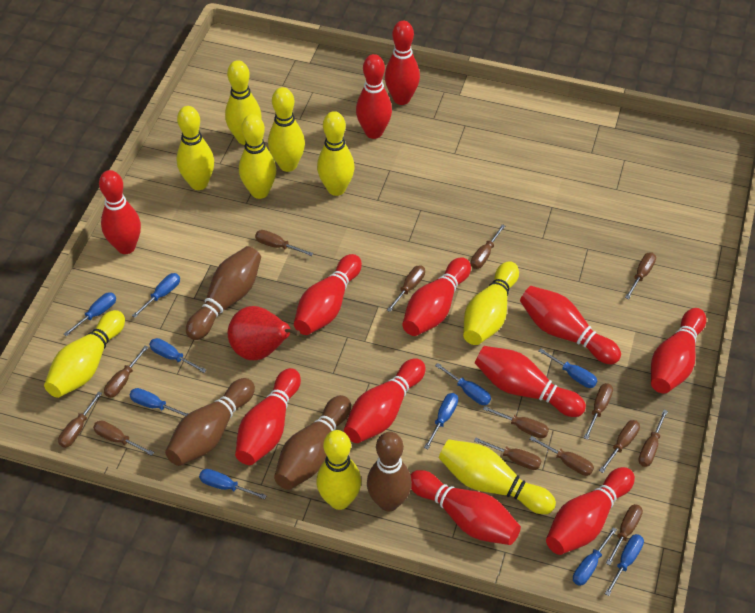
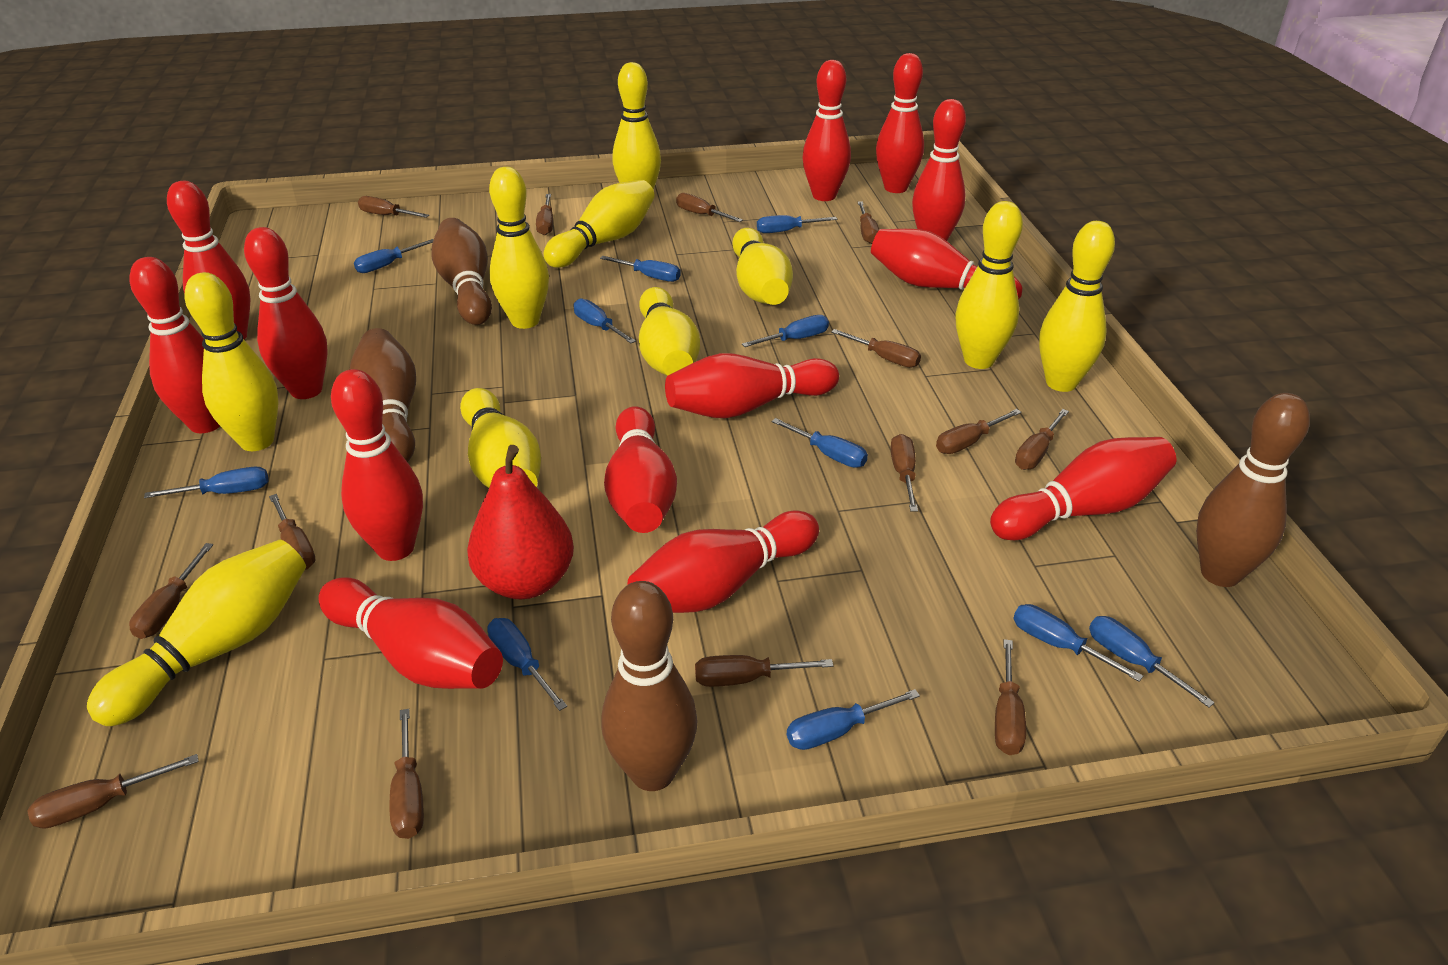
blue screwdriver: 10 -> 11
red bowling pin: 12 -> 13
yellow bowling pin: 9 -> 10

